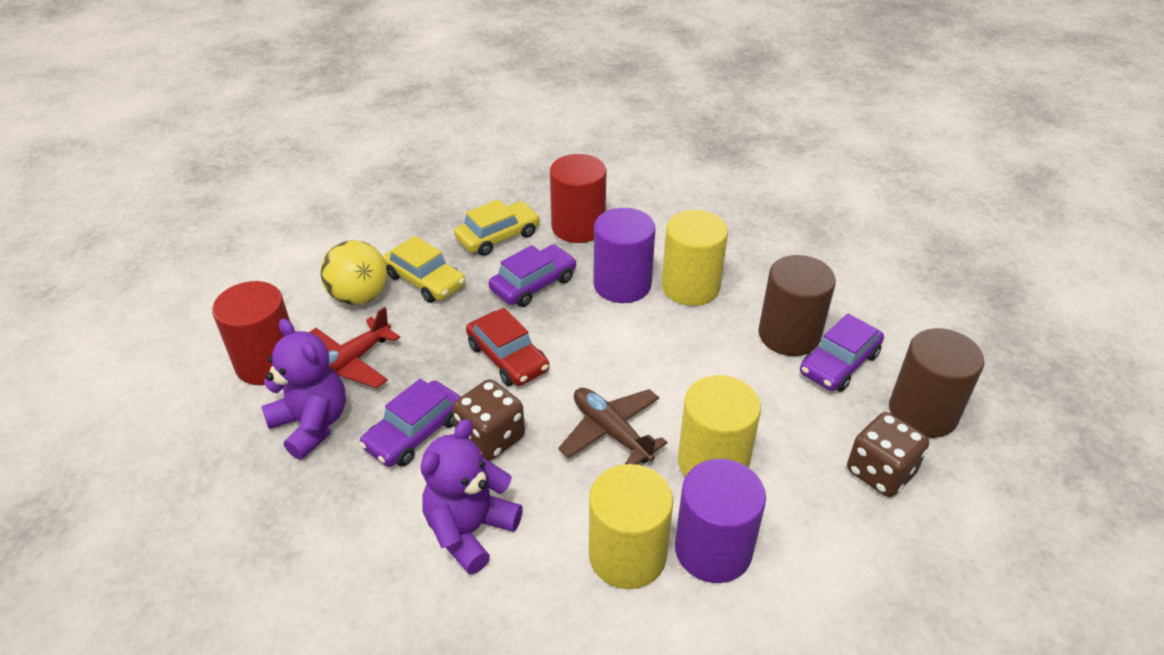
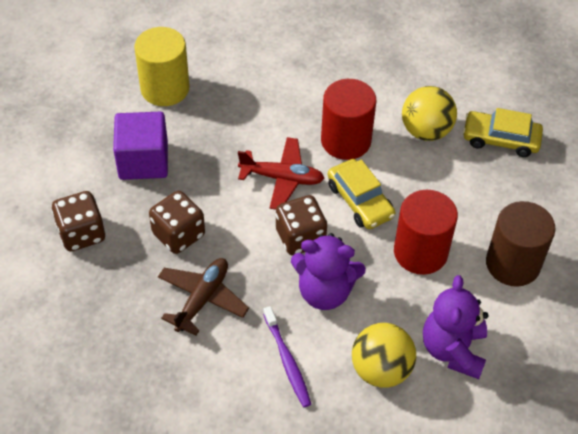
brown cylinder: 2 -> 1
brown dice: 2 -> 3
purple car: 3 -> 0
purple cube: 0 -> 1
purple cylinder: 2 -> 0
purple toothbrush: 0 -> 1
red car: 1 -> 0
yellow ball: 1 -> 2
yellow cylinder: 3 -> 1

